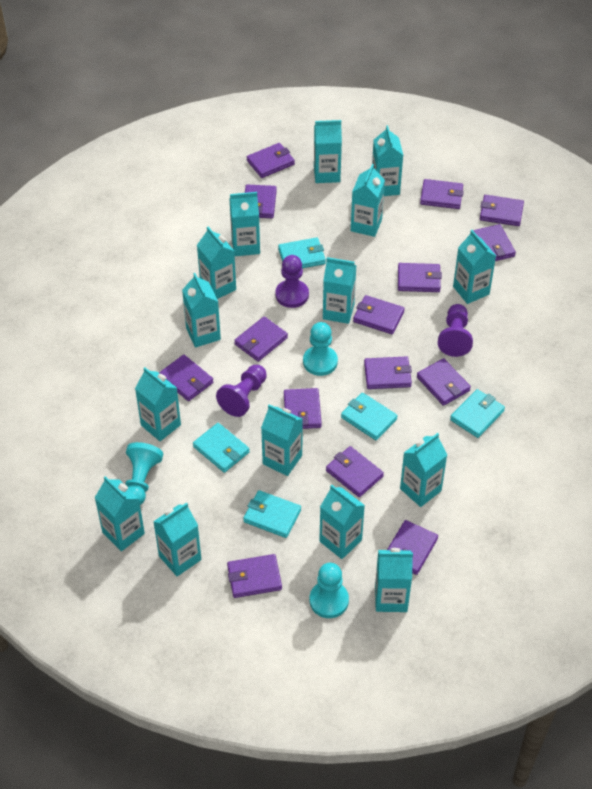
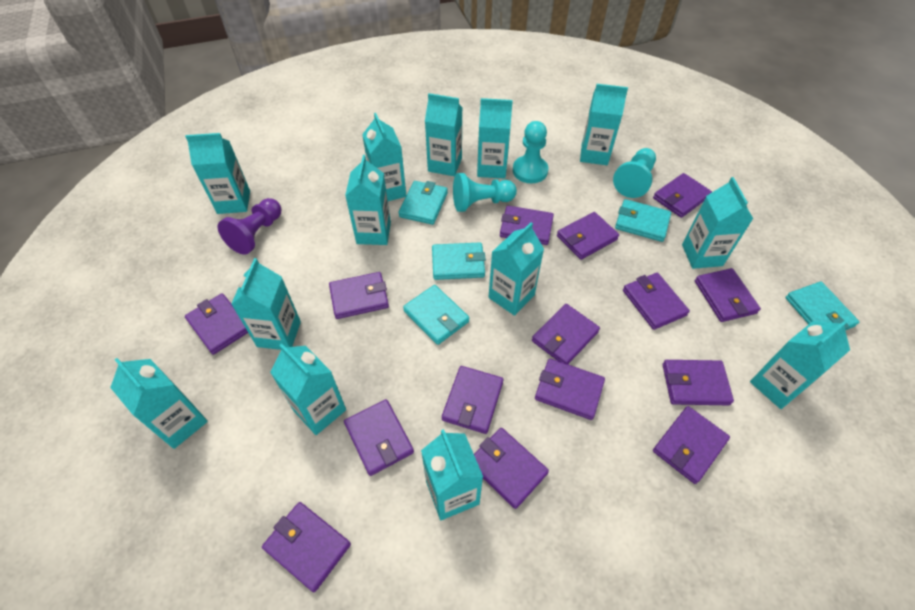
purple pawn: 3 -> 1
turquoise carton: 15 -> 13

